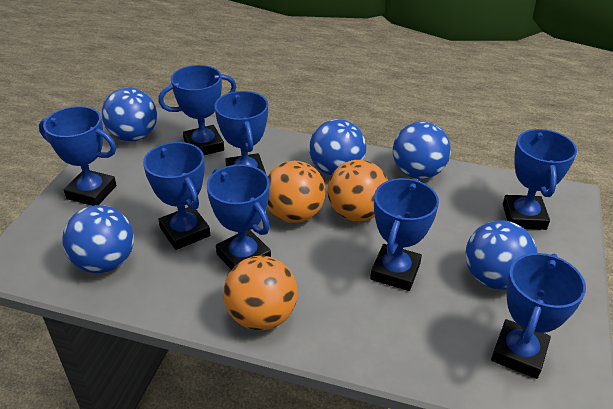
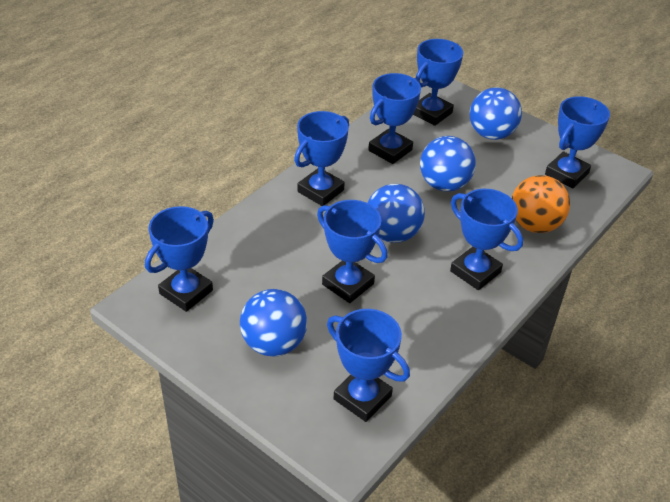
blue ball: 5 -> 4
orange ball: 3 -> 1

